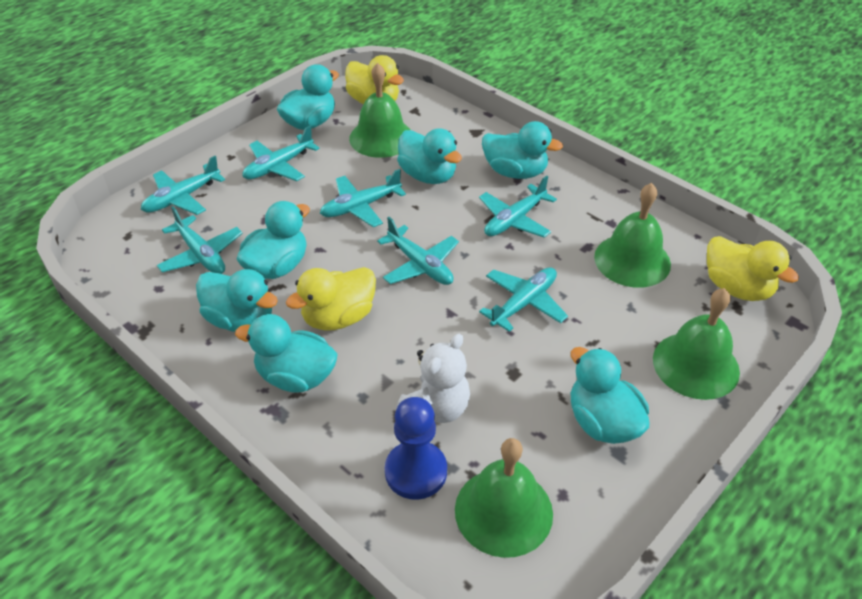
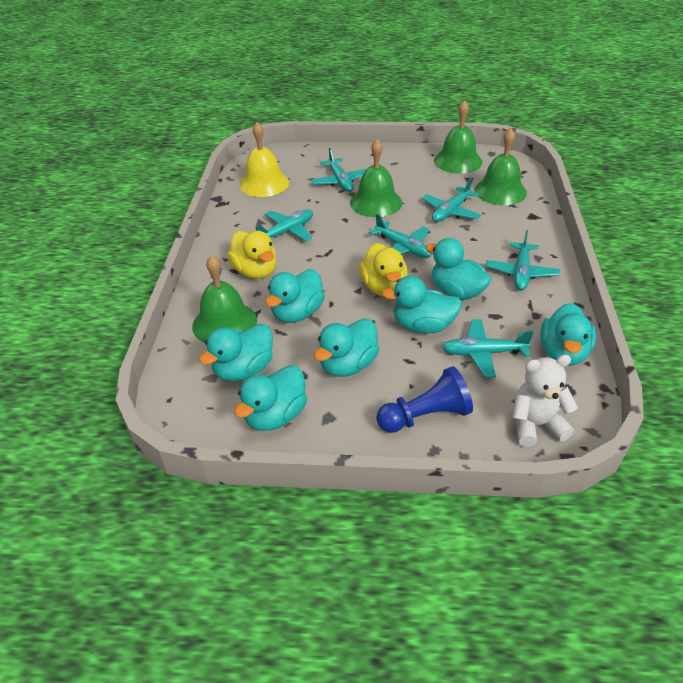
turquoise plane: 7 -> 6
yellow bell: 0 -> 1
yellow duck: 3 -> 2

